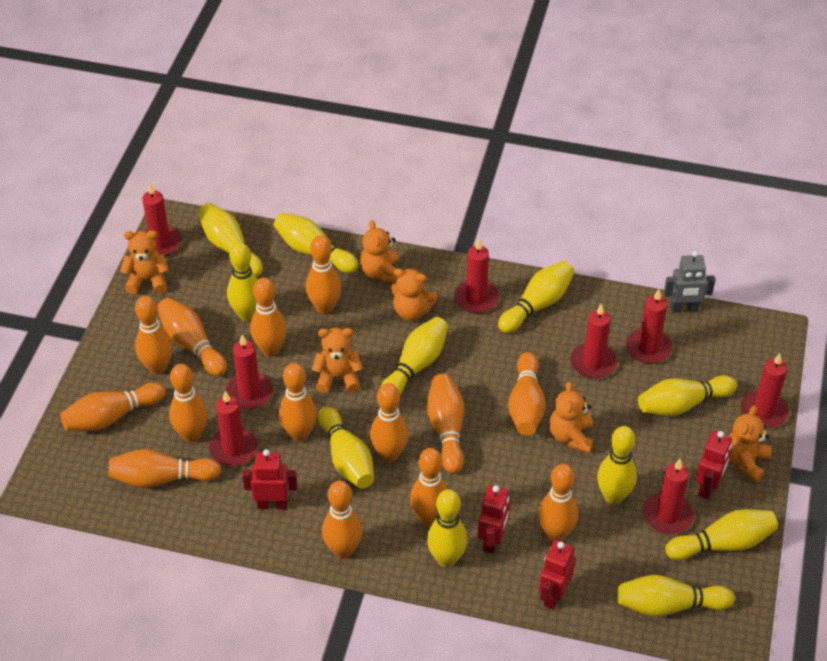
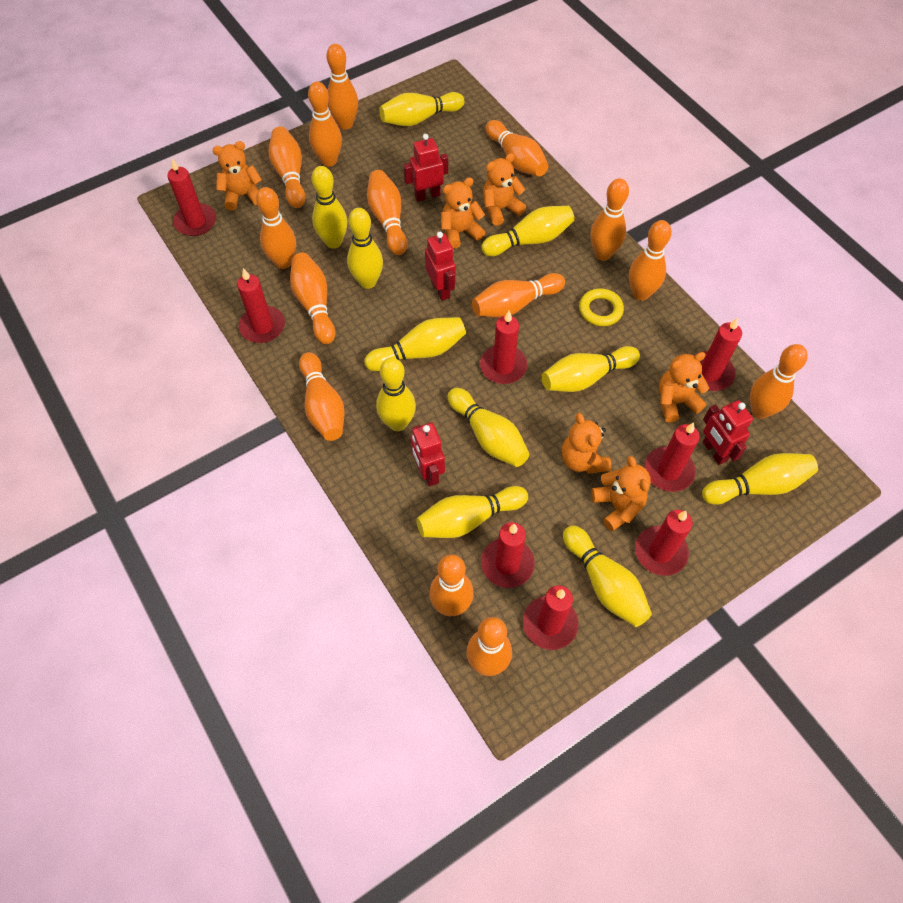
grey robot: 1 -> 0
yellow ring: 0 -> 1

